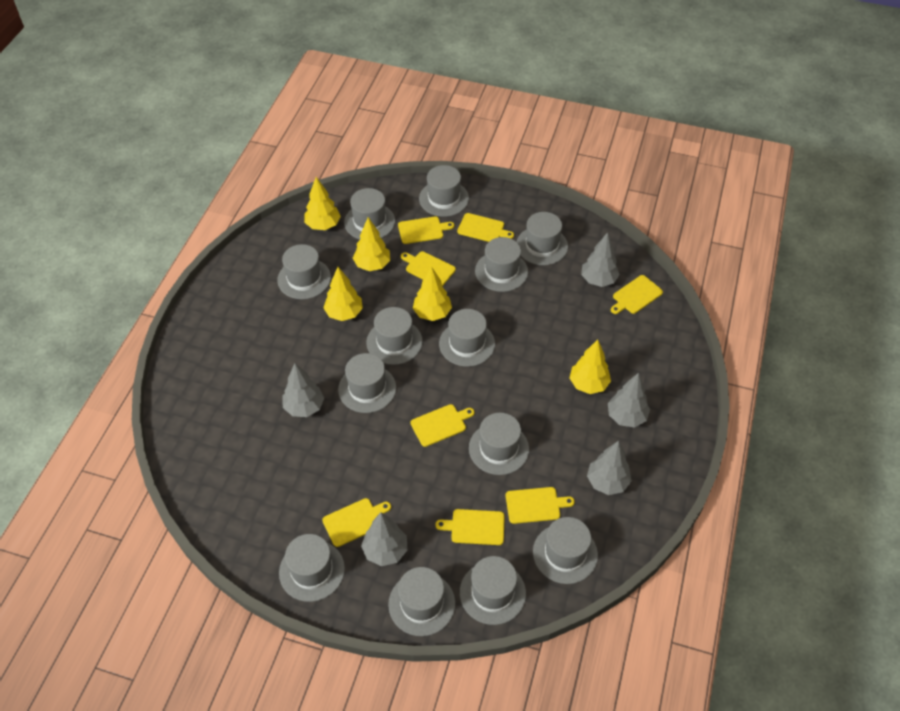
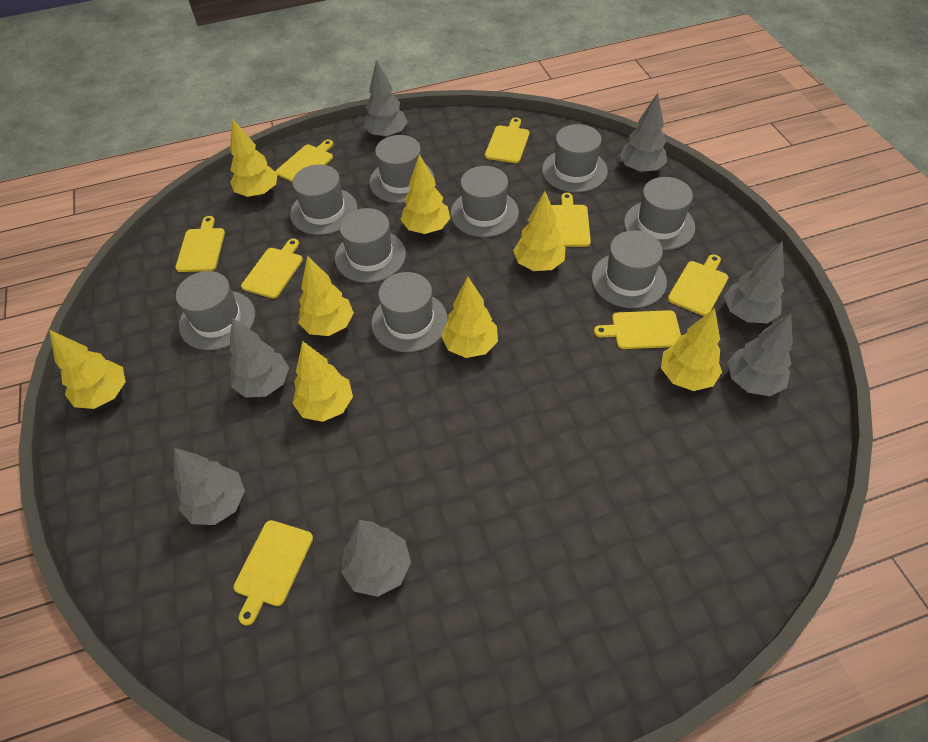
grey hat: 13 -> 9
grey tree: 5 -> 7
yellow tree: 5 -> 8

